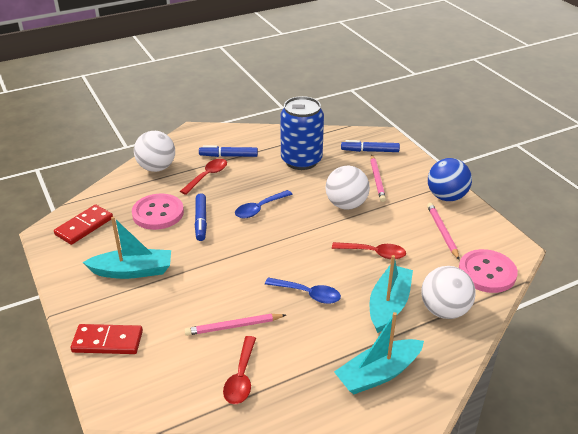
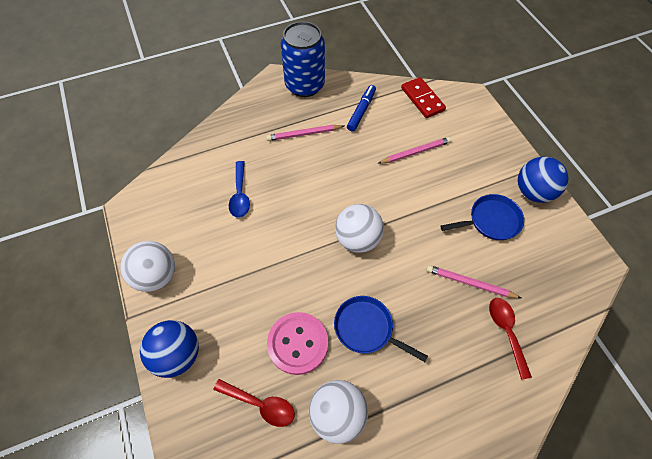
blue ball: 1 -> 2
blue marker: 3 -> 1
blue pan: 0 -> 2
blue spoon: 2 -> 1
pink button: 2 -> 1
red domino: 2 -> 1
red spoon: 3 -> 2
turquoise boat: 3 -> 0

